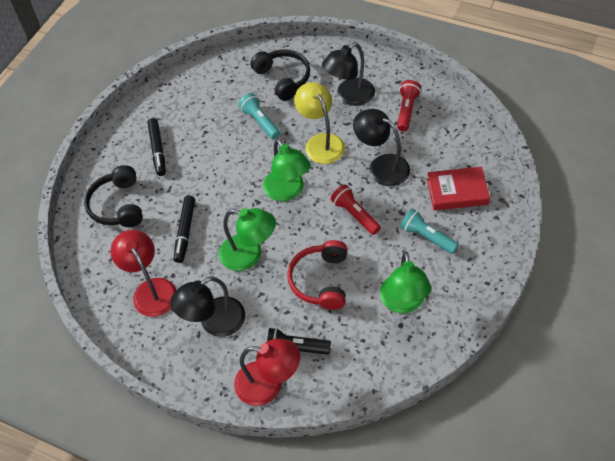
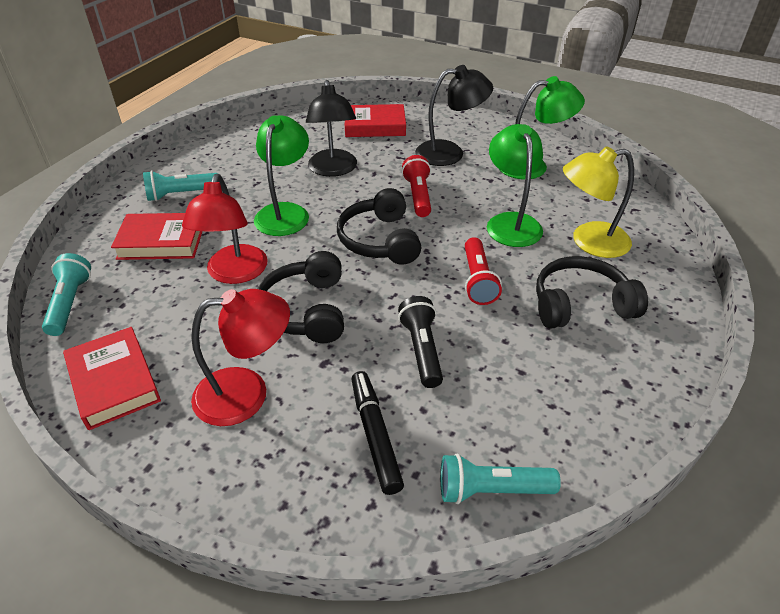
black headphones: 2 -> 3
black lamp: 3 -> 2
black marker: 2 -> 1
red book: 1 -> 3
red headphones: 1 -> 0
turquoise flashlight: 2 -> 3

